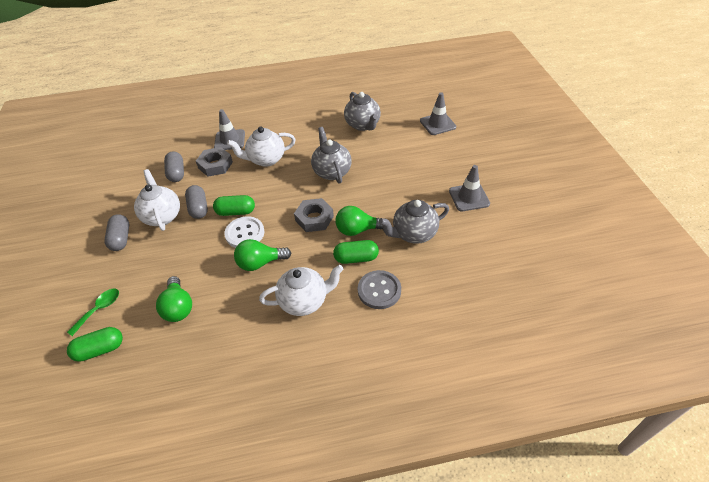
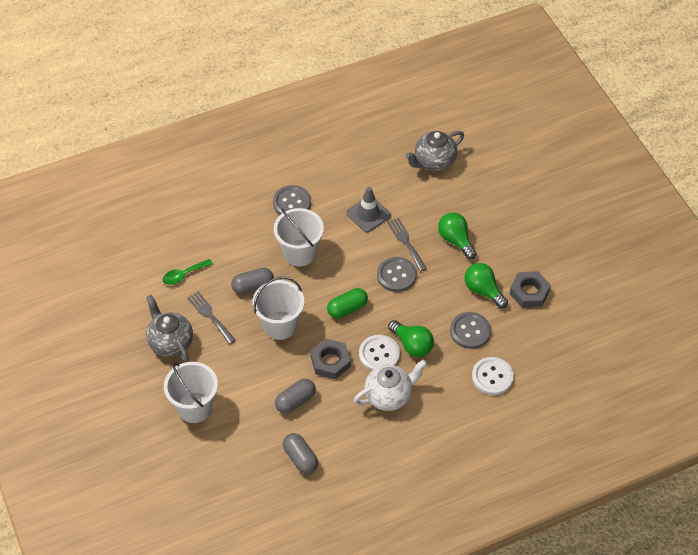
green capsule: 3 -> 1
grey button: 1 -> 3
grey fork: 0 -> 2
grey teapot: 3 -> 2
grey traffic cone: 3 -> 1
white bucket: 0 -> 3
white button: 1 -> 2
white teapot: 3 -> 1

